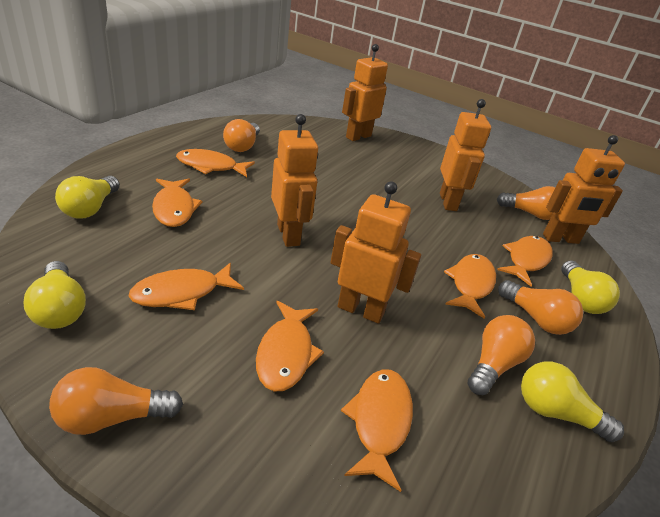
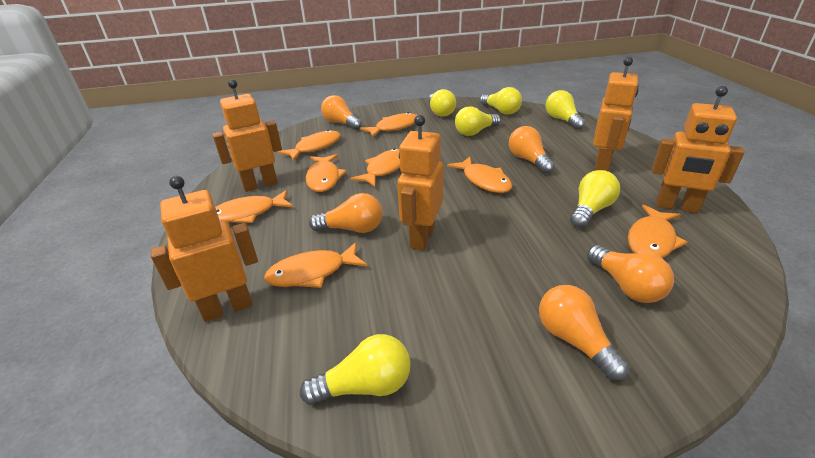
orange fish: 7 -> 8
yellow light bulb: 4 -> 6

